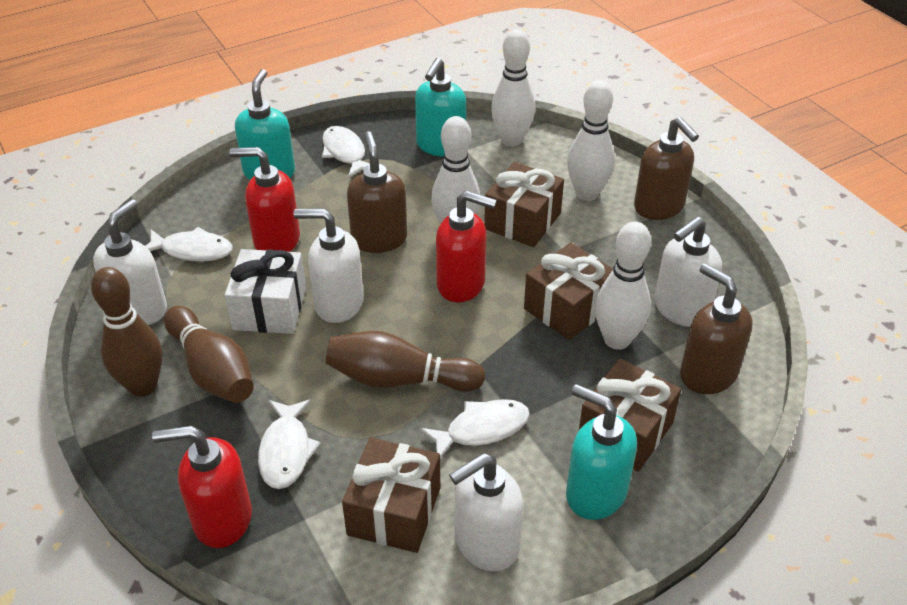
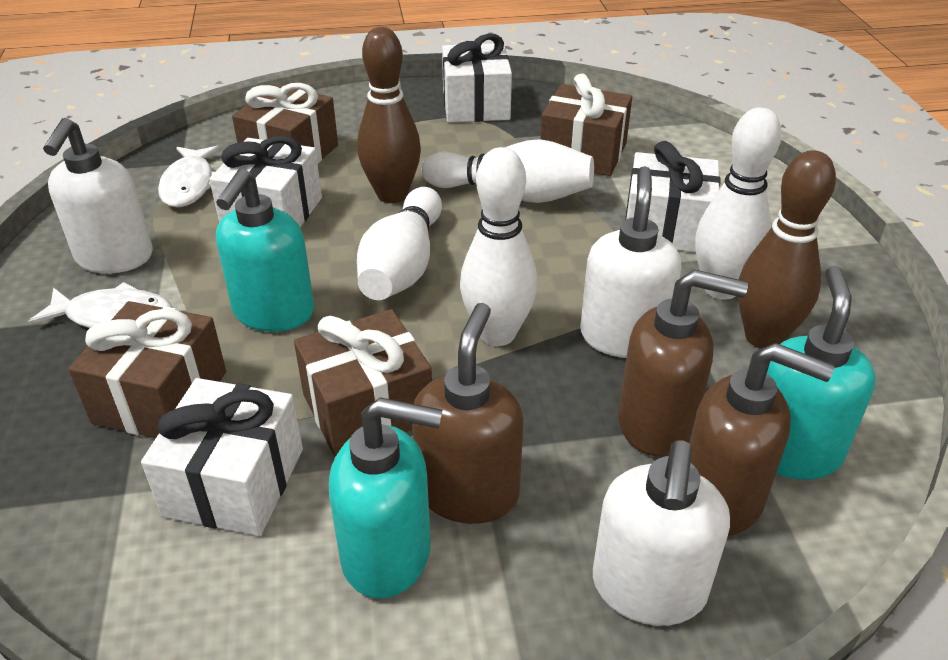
brown bowling pin: 3 -> 2
red soap dispenser: 3 -> 0
white fish: 4 -> 2
white gift: 1 -> 4
white soap dispenser: 4 -> 3

